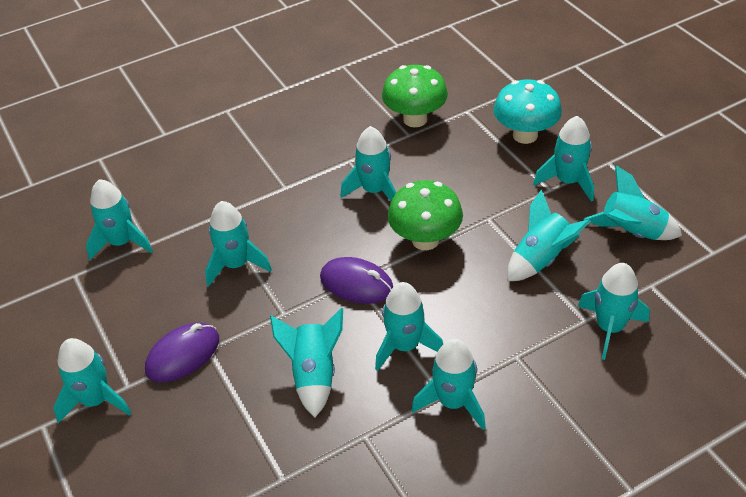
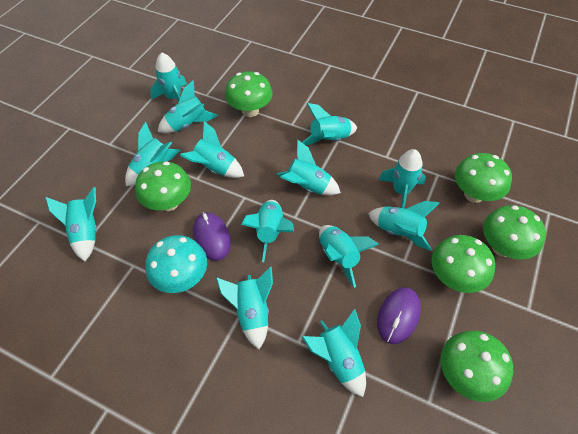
green mushroom: 2 -> 6
turquoise rocket: 11 -> 13

